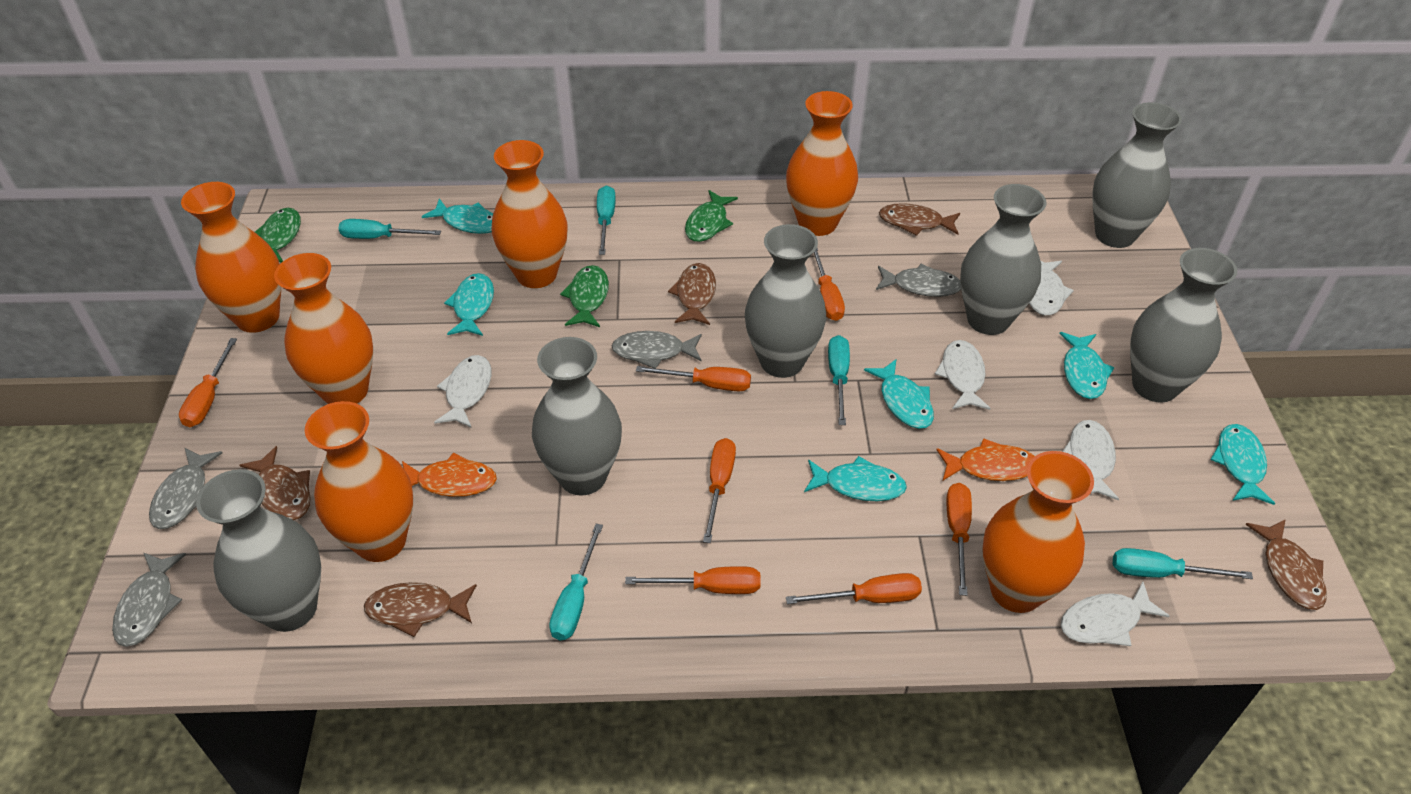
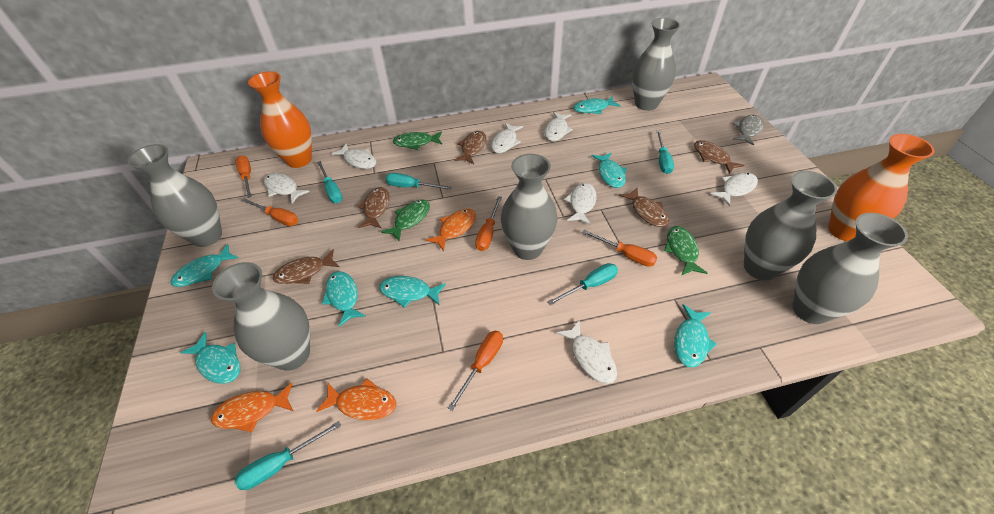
grey fish: 4 -> 1
orange fish: 2 -> 3
orange screwdriver: 7 -> 5
orange vase: 6 -> 2
turquoise fish: 6 -> 7
white fish: 5 -> 7

